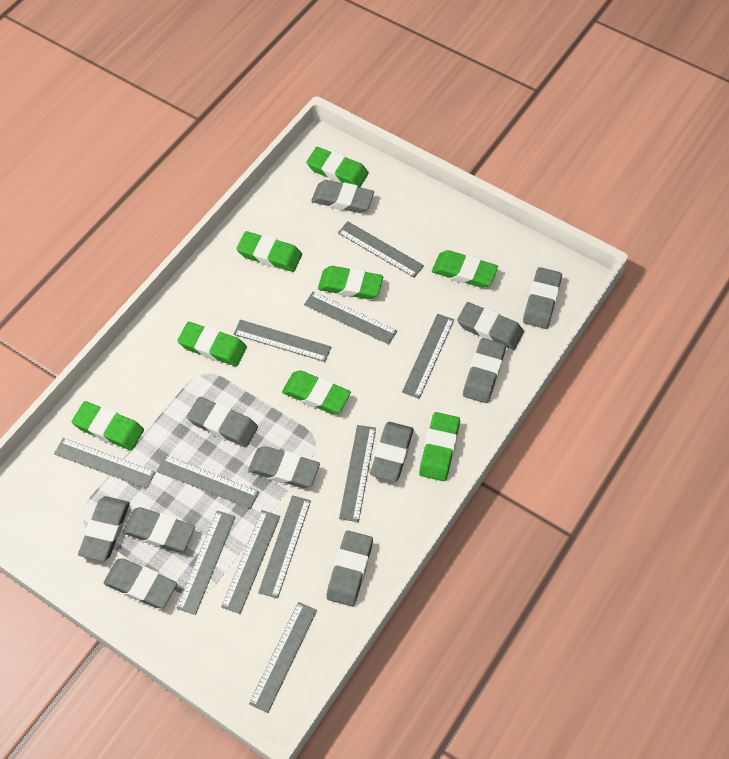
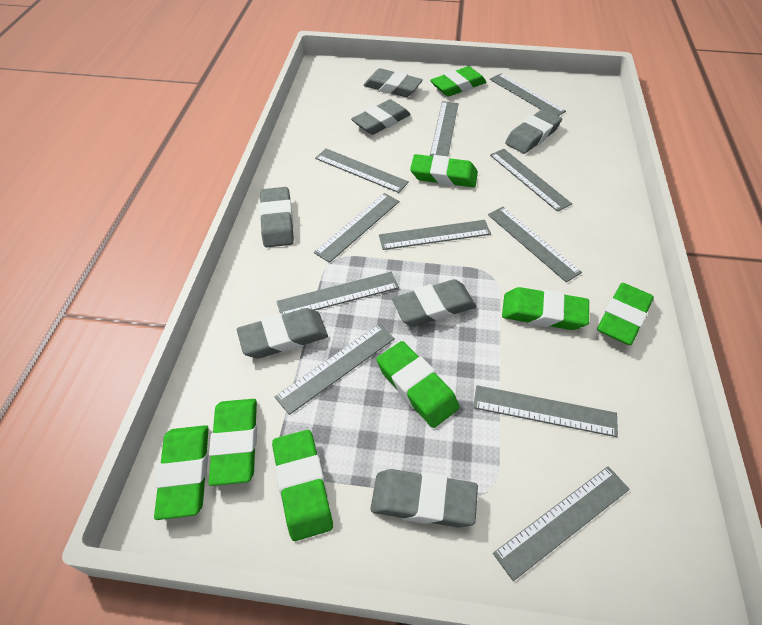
grey eraser: 11 -> 7

